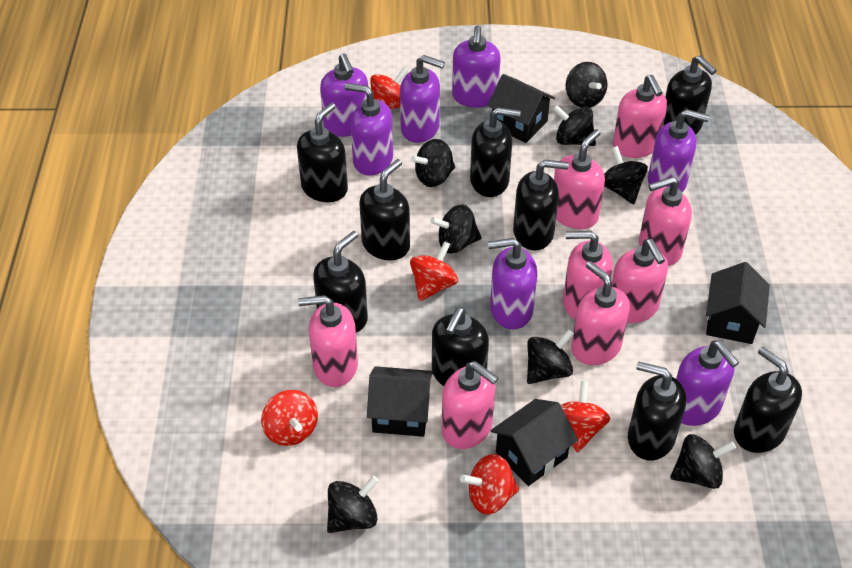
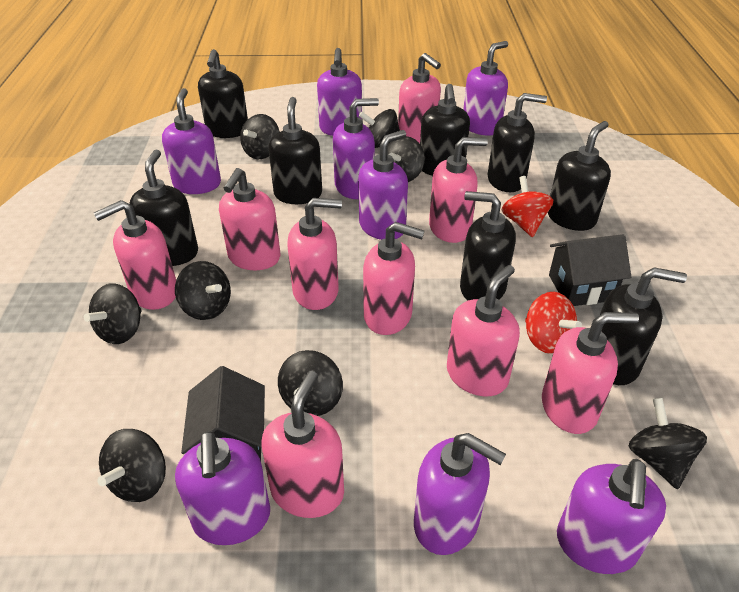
black house: 4 -> 2
black soap dispenser: 9 -> 8
pink soap dispenser: 8 -> 9
purple soap dispenser: 7 -> 8
red spinning top: 5 -> 2

